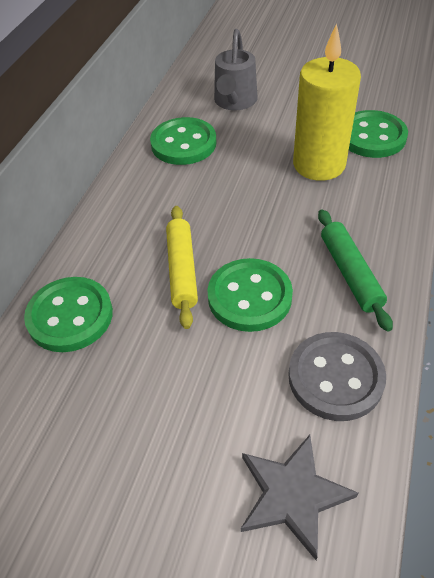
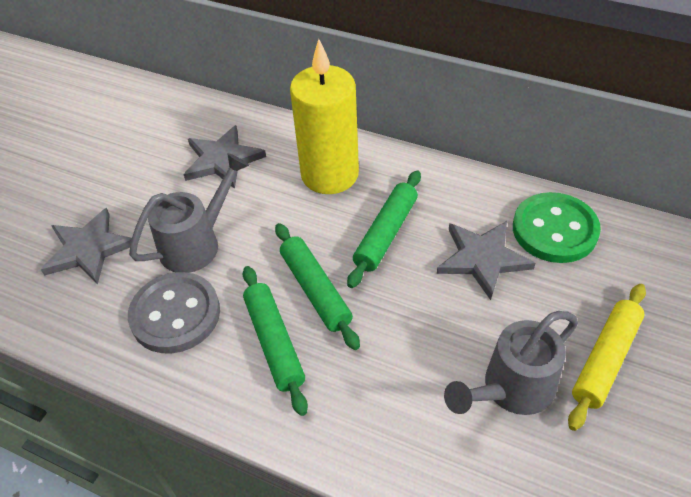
green button: 4 -> 1
green rolling pin: 1 -> 3
grey star: 1 -> 3
grey watering can: 1 -> 2

